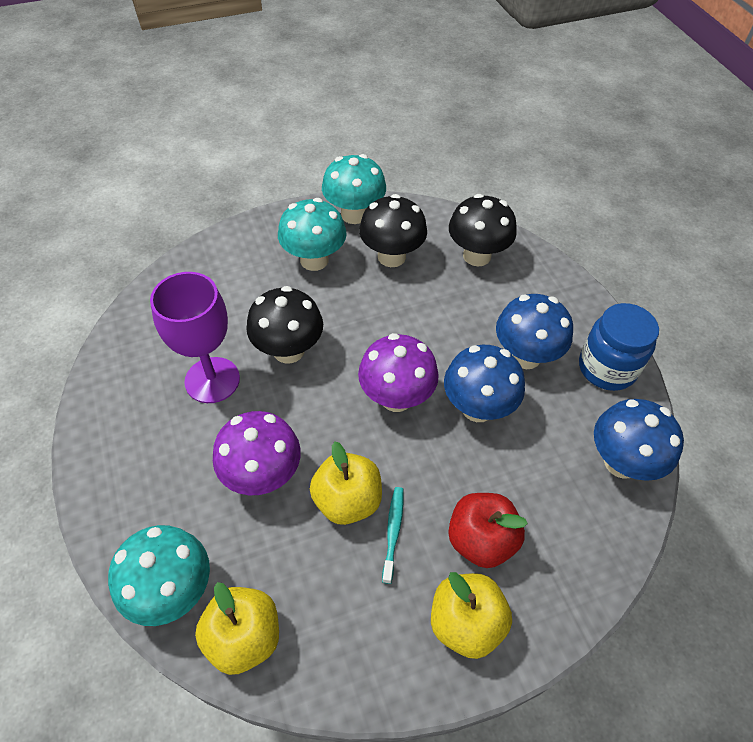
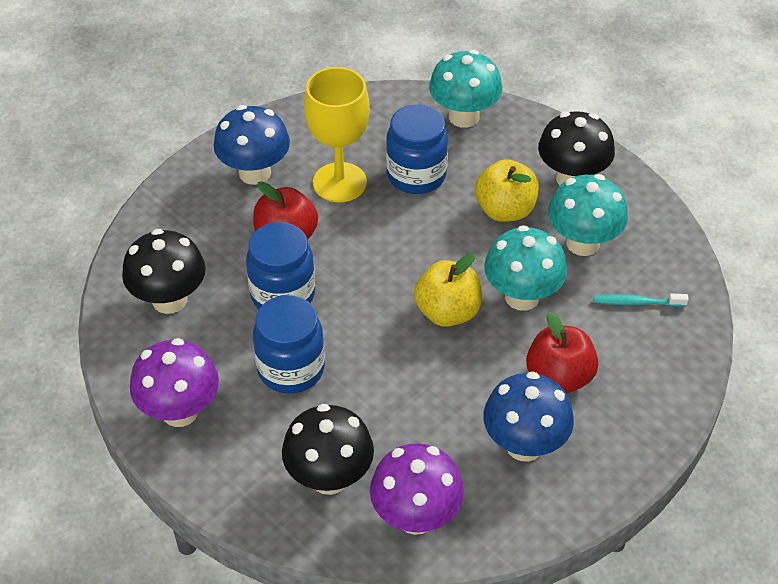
blue jar: 1 -> 3
blue mushroom: 3 -> 2
purple goblet: 1 -> 0
red apple: 1 -> 2
yellow apple: 3 -> 2
yellow goblet: 0 -> 1

